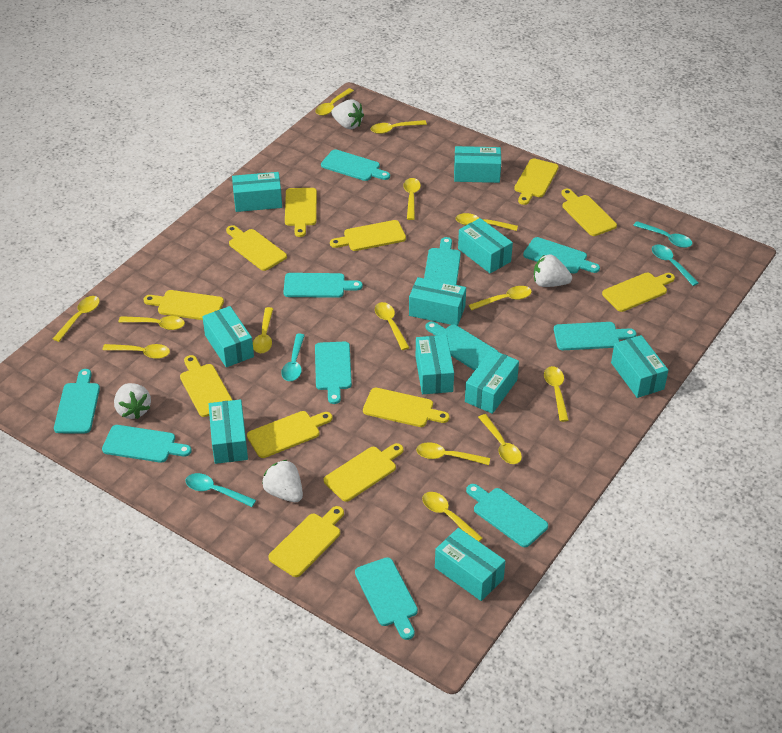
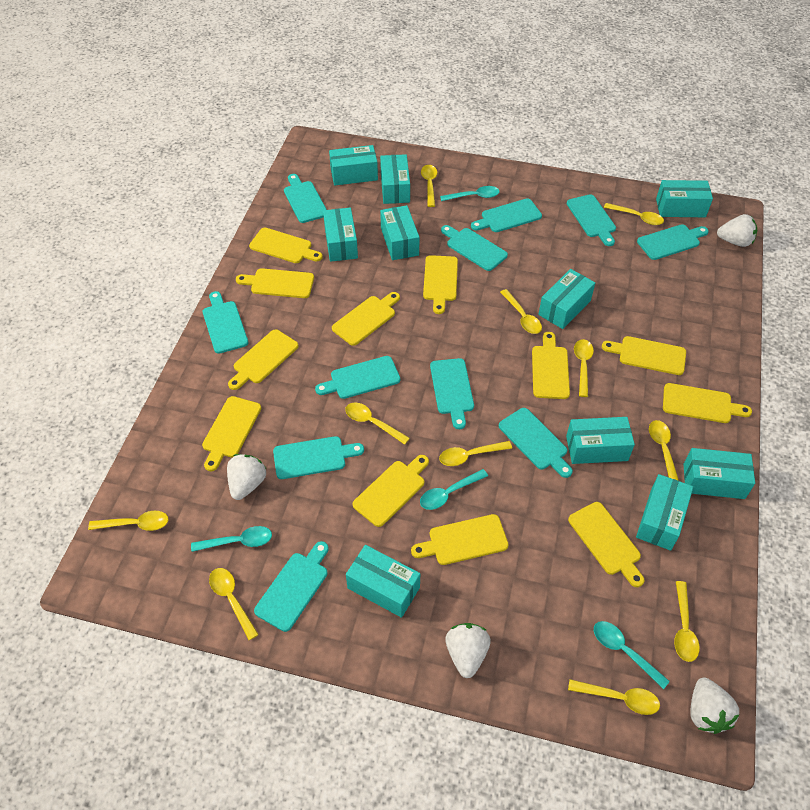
yellow spoon: 14 -> 11

